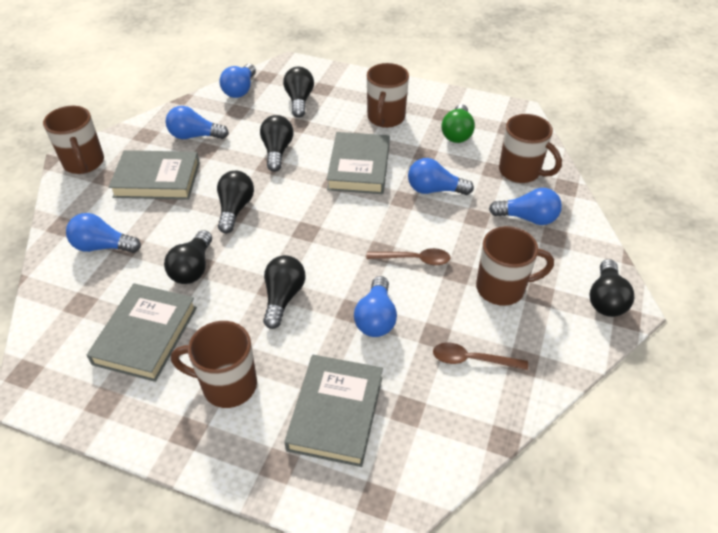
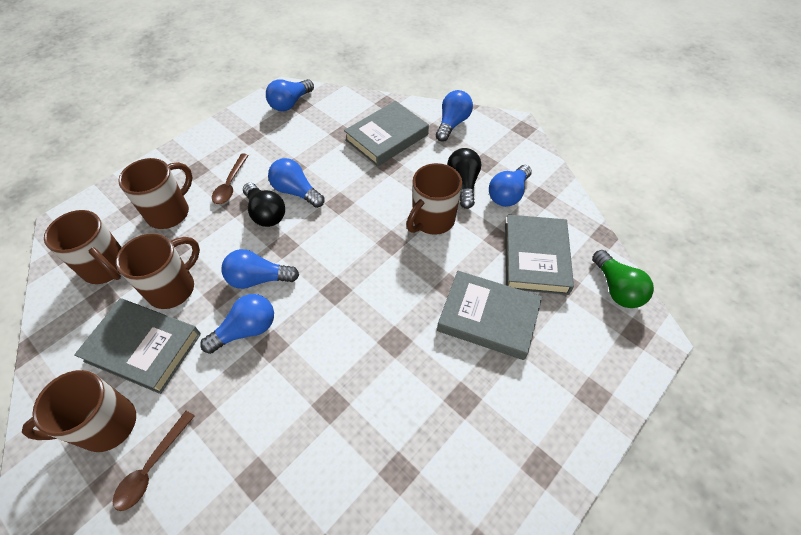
black light bulb: 6 -> 2

